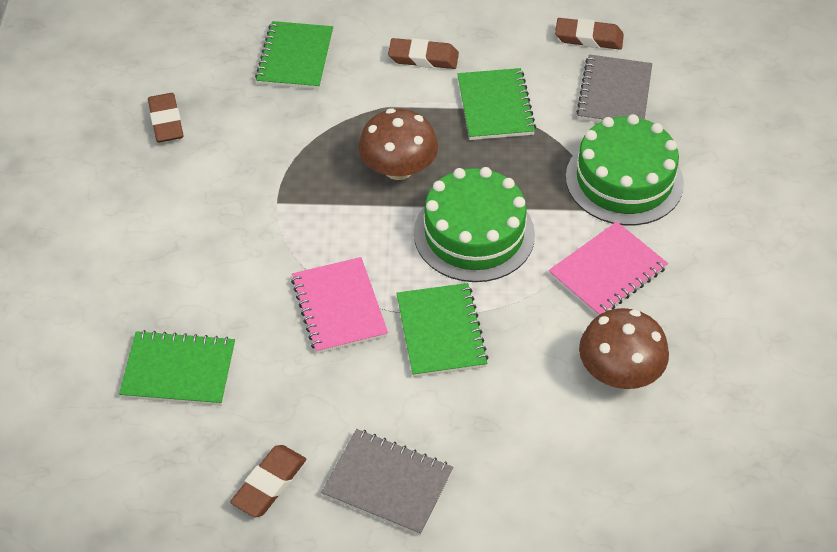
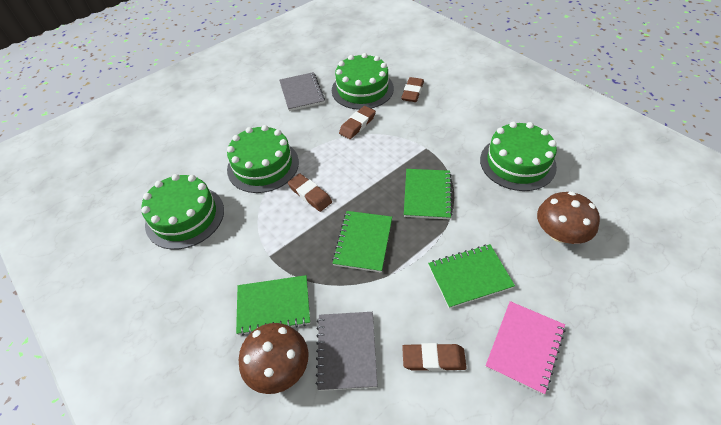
green cake: 2 -> 4
pink notebook: 2 -> 1

